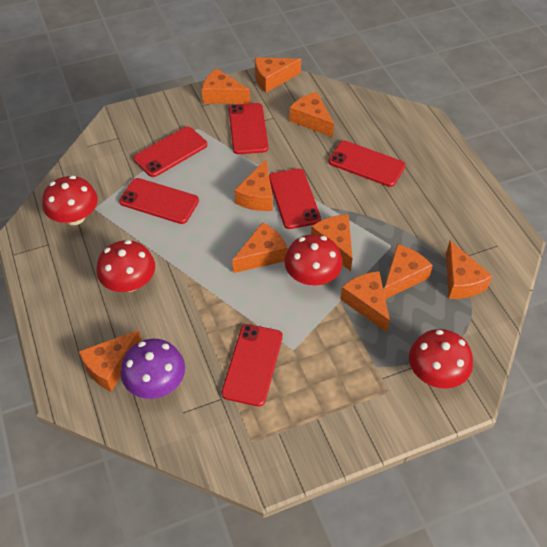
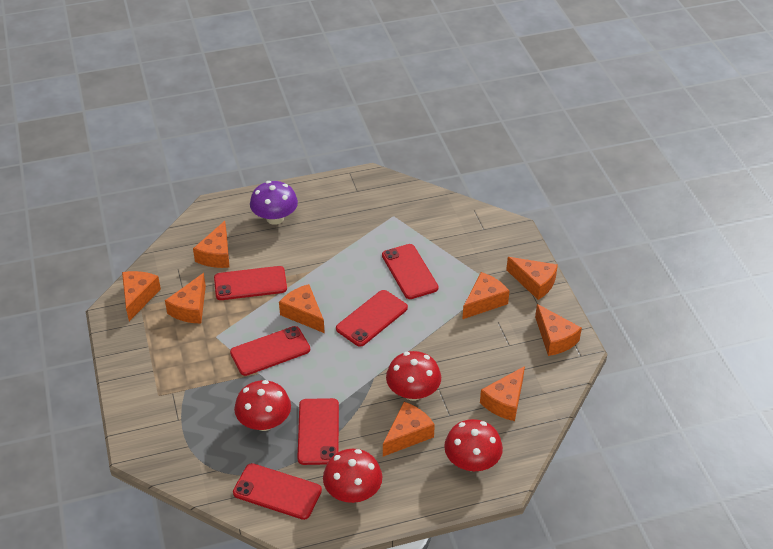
orange cheese: 10 -> 9

